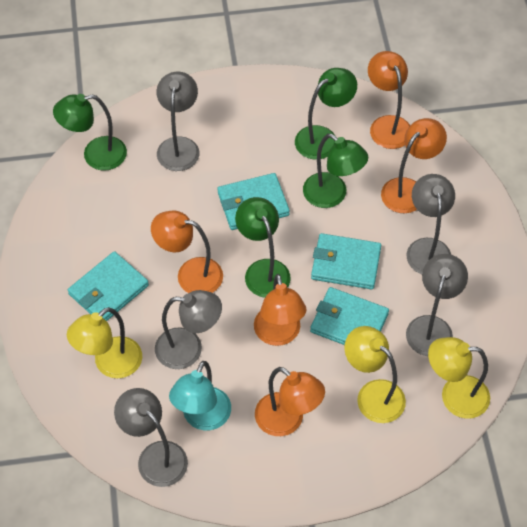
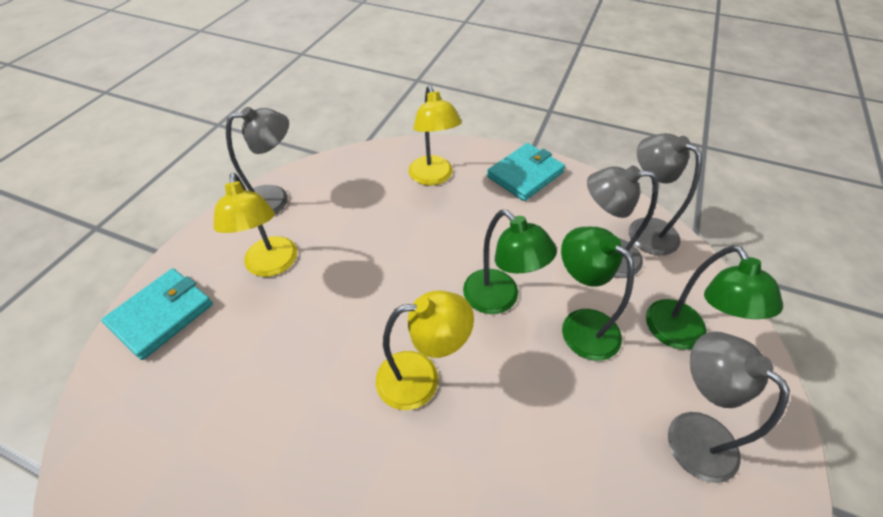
green lamp: 4 -> 3
grey lamp: 5 -> 4
orange lamp: 5 -> 0
turquoise lamp: 1 -> 0
turquoise wallet: 4 -> 2

